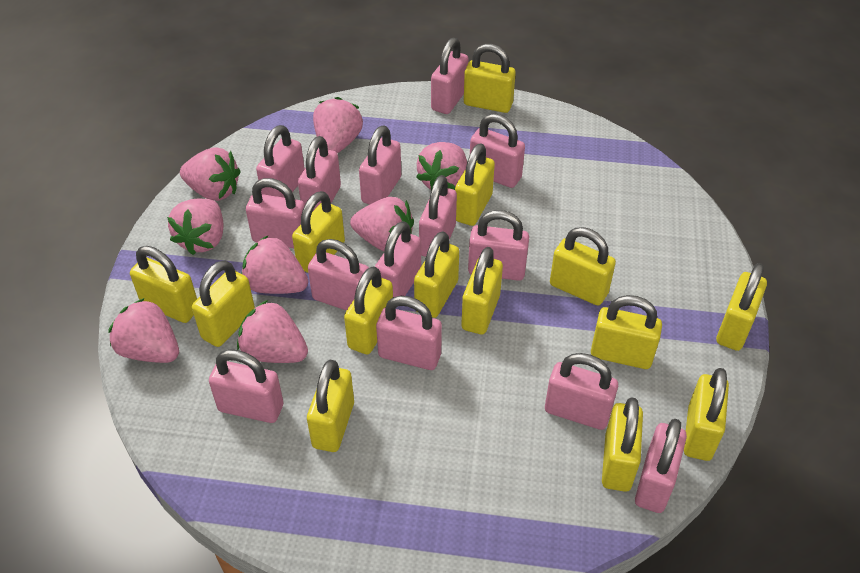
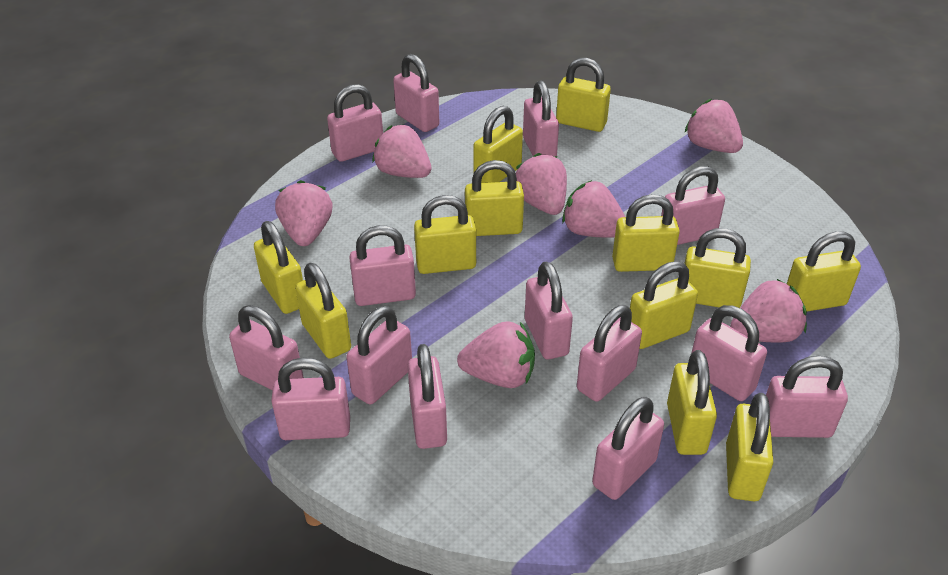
pink strawberry: 8 -> 7
yellow padlock: 14 -> 12

